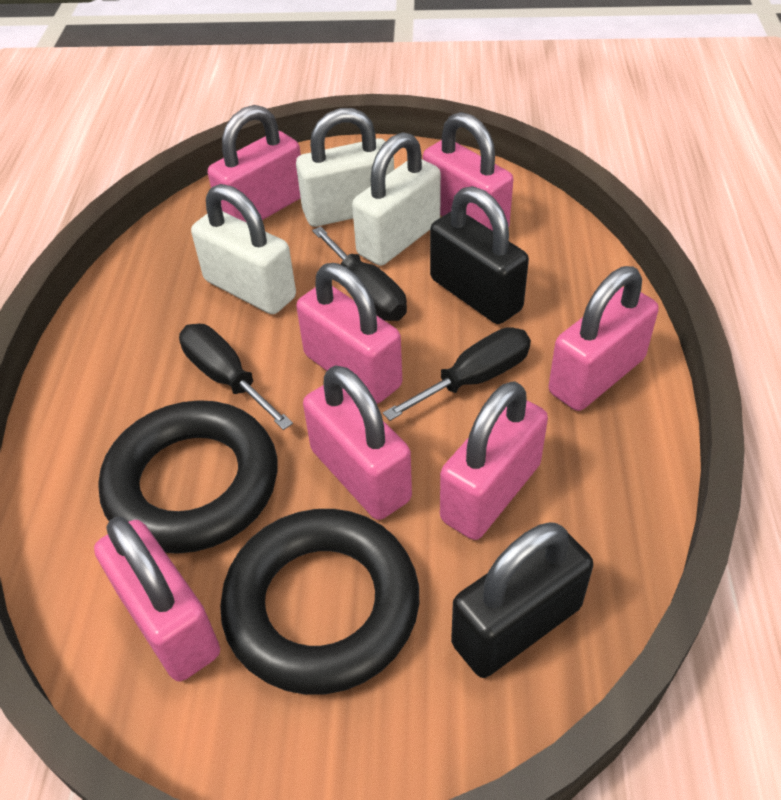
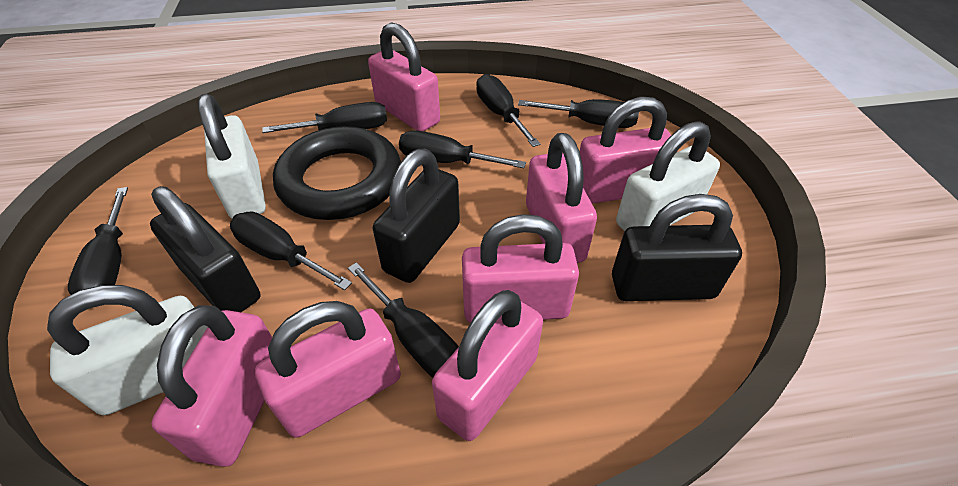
black padlock: 2 -> 3
black ring: 2 -> 1
black screwdriver: 3 -> 7

